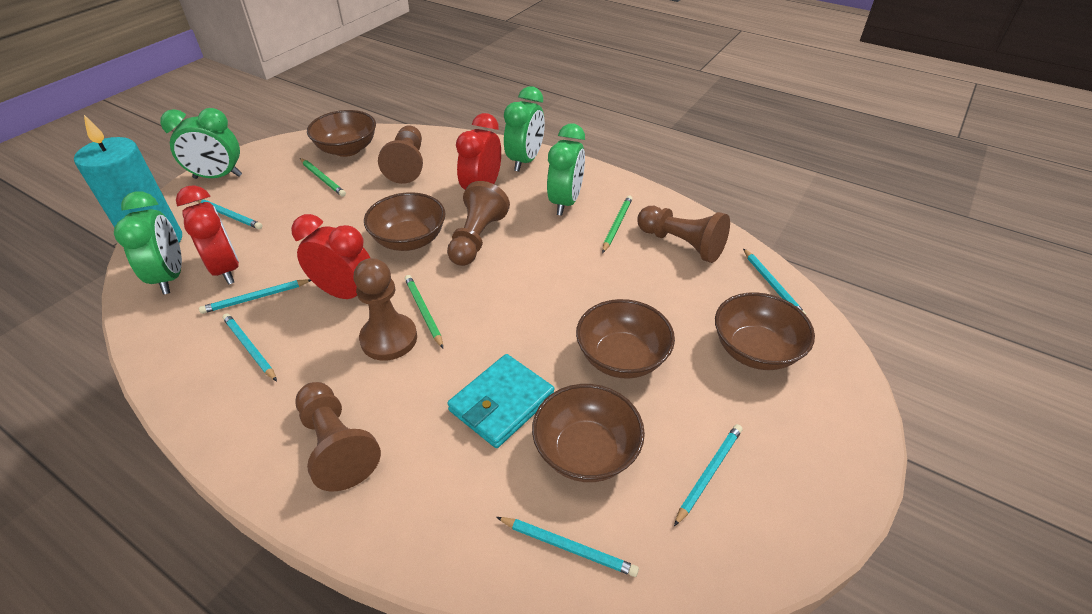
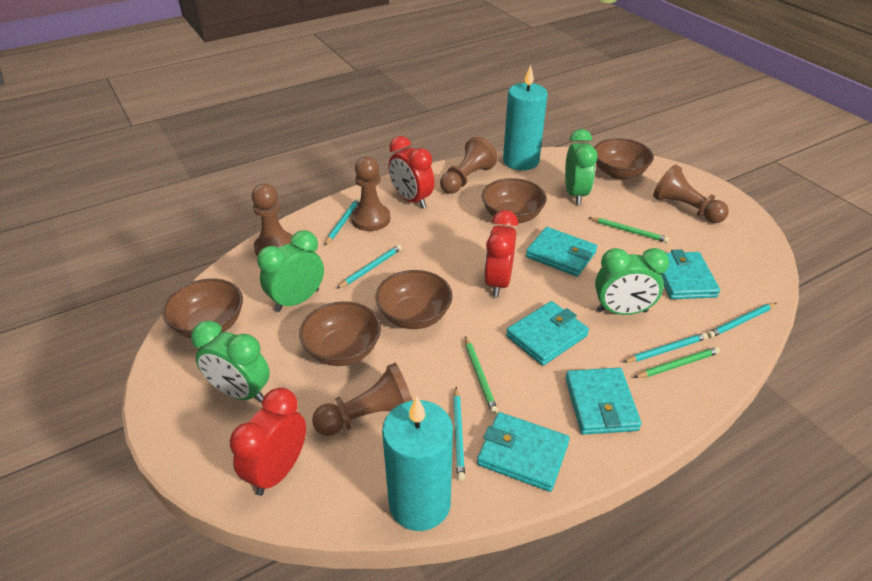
turquoise candle: 1 -> 2
turquoise pencil: 6 -> 5
turquoise wallet: 1 -> 5

